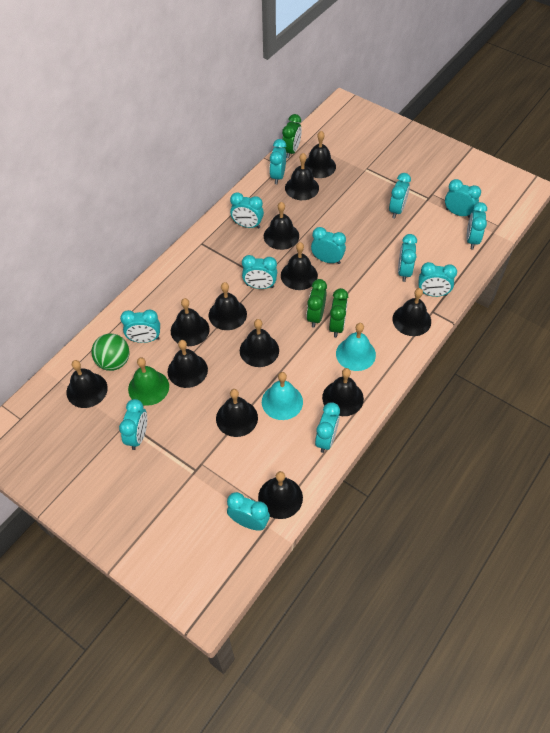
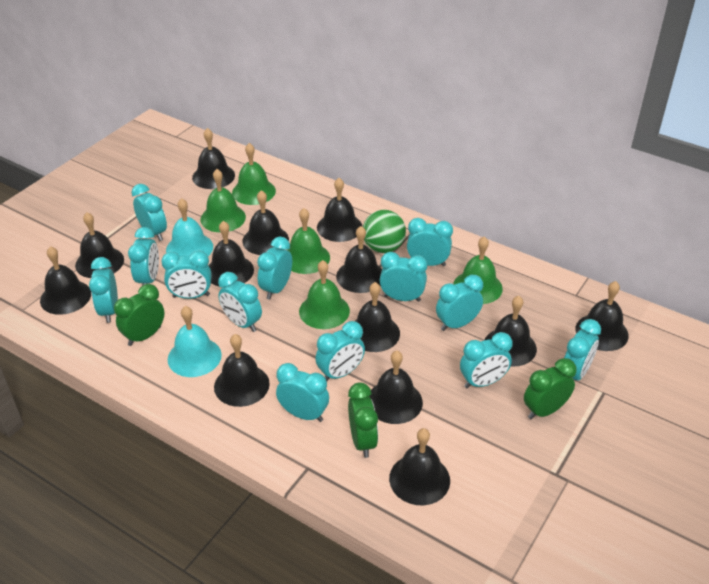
green bell: 1 -> 5

